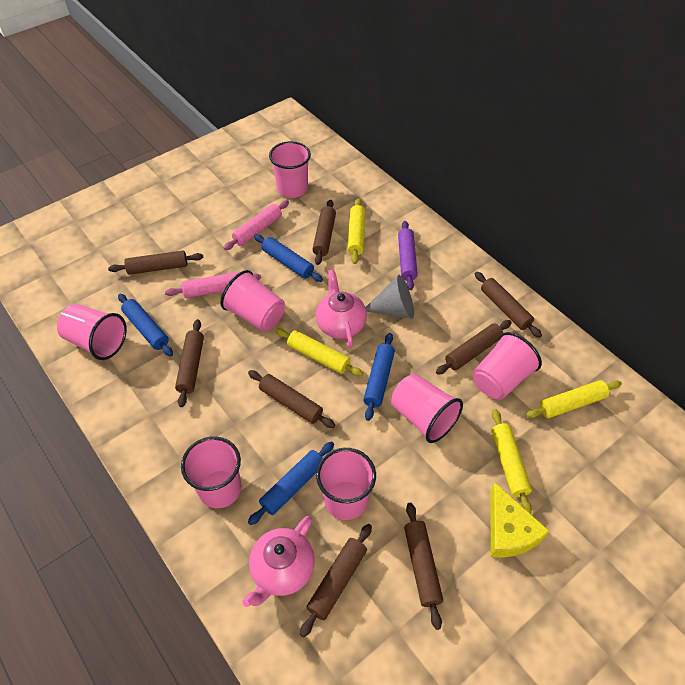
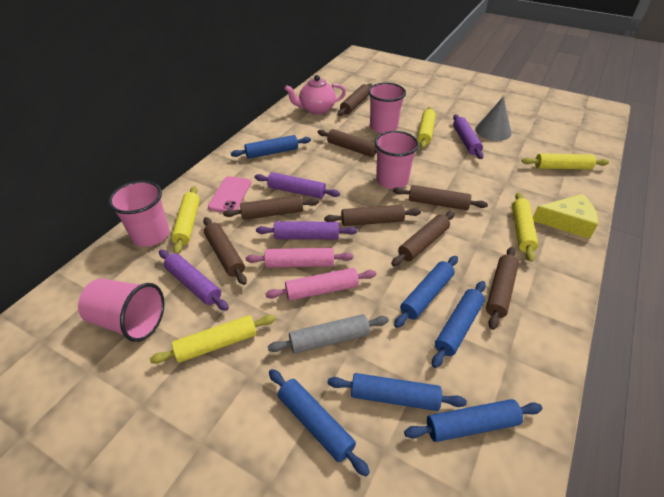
blue rolling pin: 4 -> 6
grey rolling pin: 0 -> 1
pink cup: 7 -> 4
pink phone: 0 -> 1
pink teapot: 2 -> 1
purple rolling pin: 1 -> 4
yellow rolling pin: 4 -> 5

